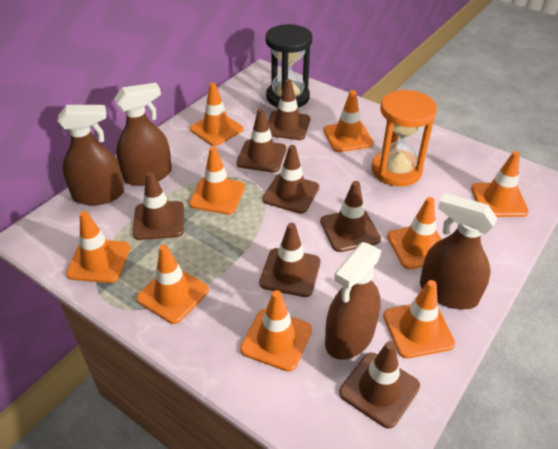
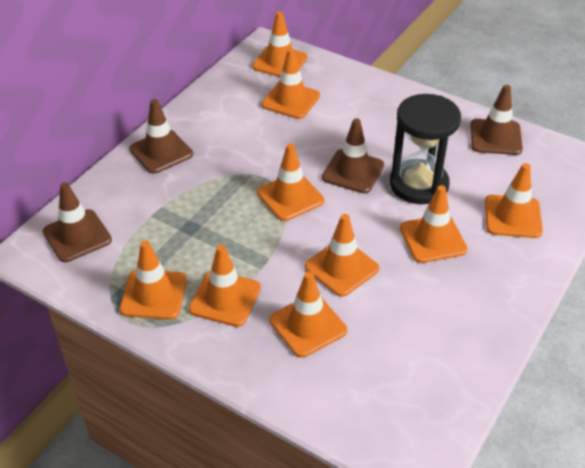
brown spray bottle: 4 -> 0
brown traffic cone: 7 -> 4
orange hourglass: 1 -> 0

